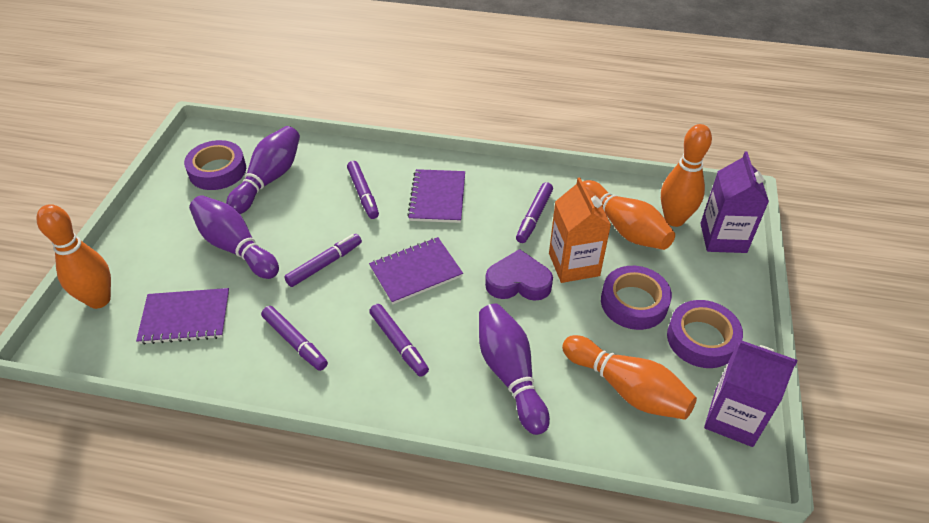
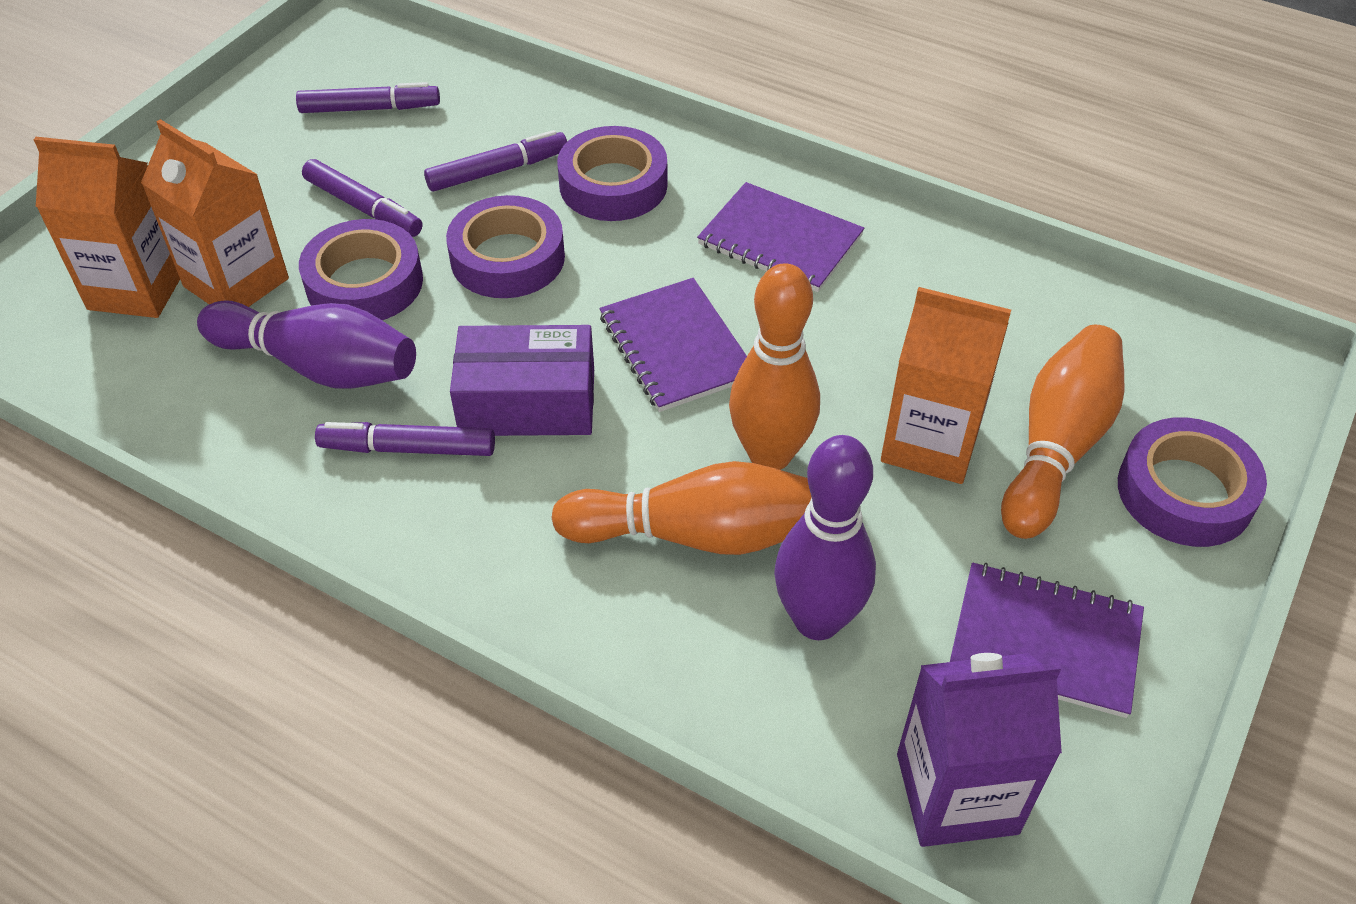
orange bowling pin: 4 -> 3
orange carton: 1 -> 3
purple bowling pin: 3 -> 2
purple box: 0 -> 1
purple carton: 2 -> 1
purple heart: 1 -> 0
purple marker: 5 -> 4
purple tape: 3 -> 4

